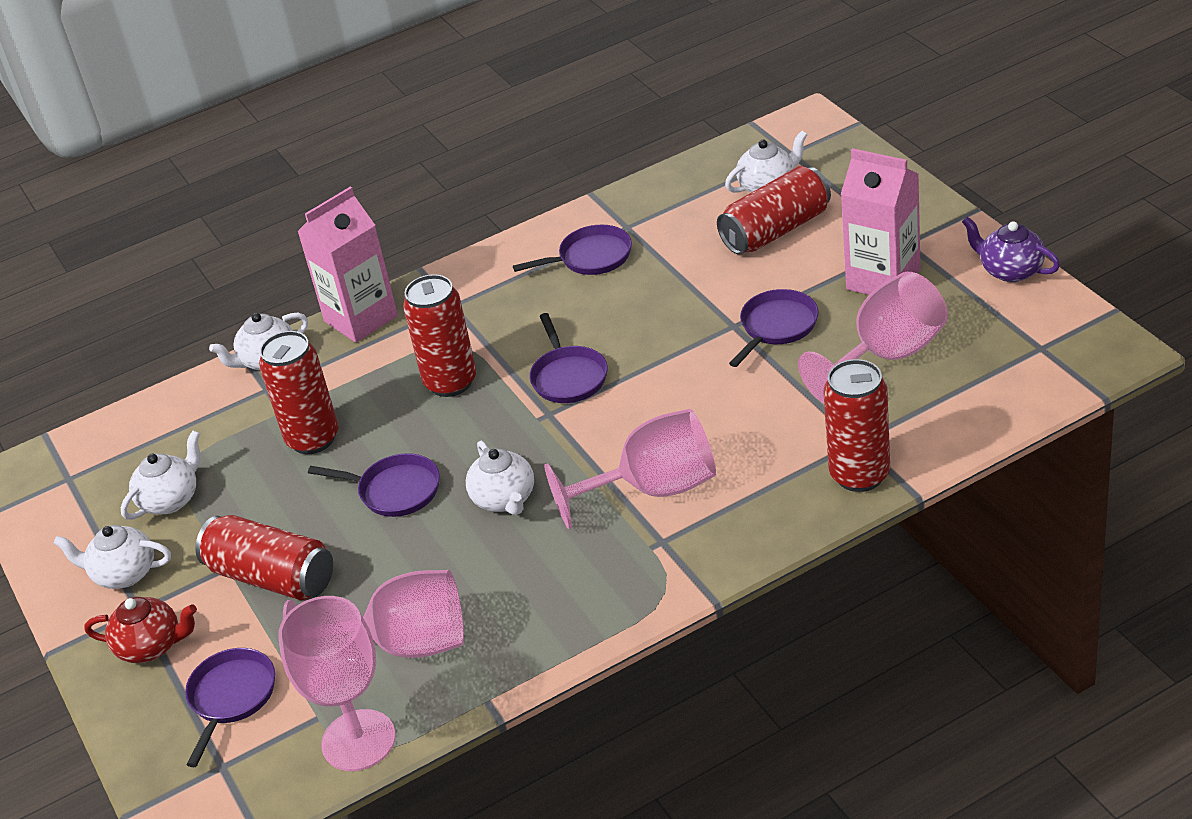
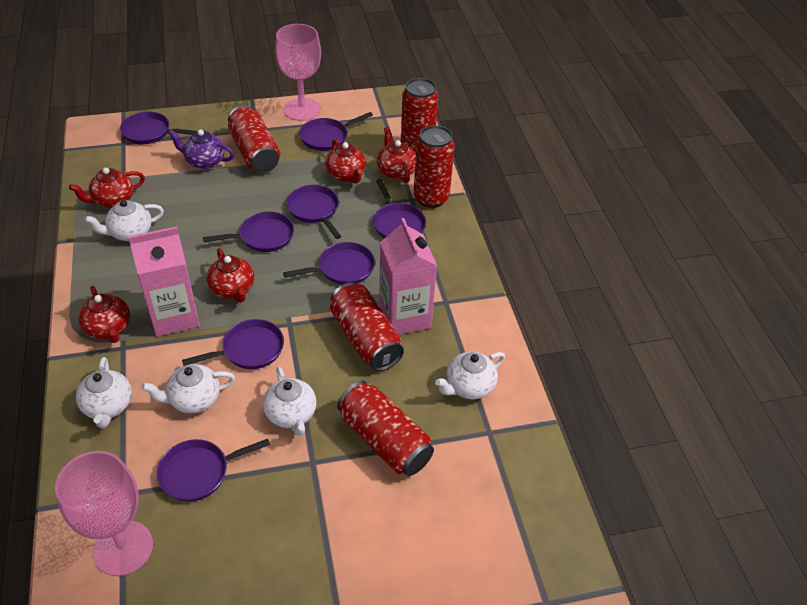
pink goblet: 4 -> 2
purple pan: 5 -> 8
red teapot: 1 -> 5

